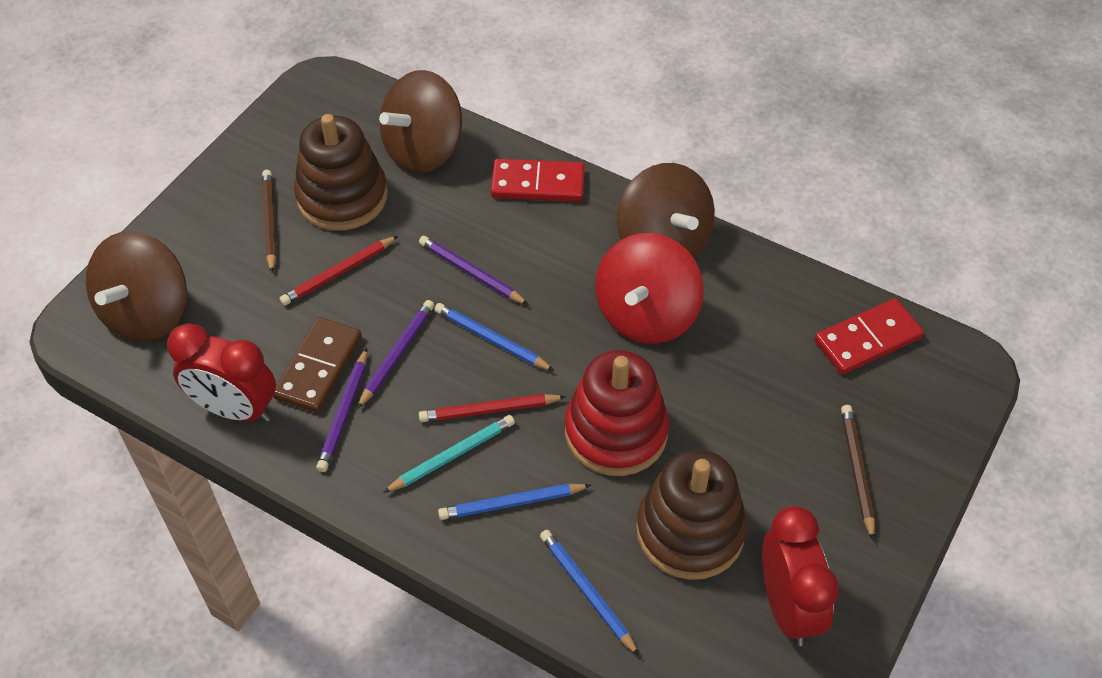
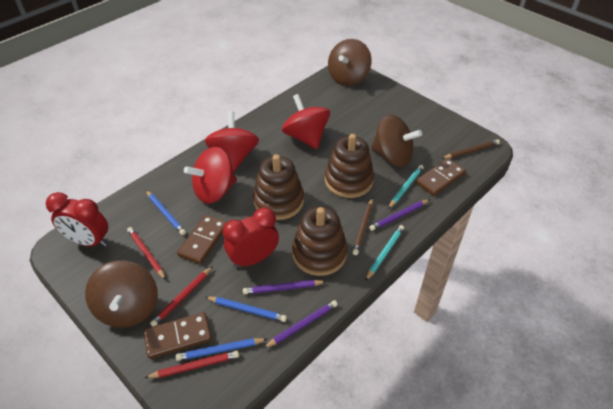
brown domino: 1 -> 3
brown stacking toy: 2 -> 3
red domino: 2 -> 0
red pencil: 2 -> 3
red spinning top: 1 -> 3
red stacking toy: 1 -> 0
turquoise pencil: 1 -> 2

